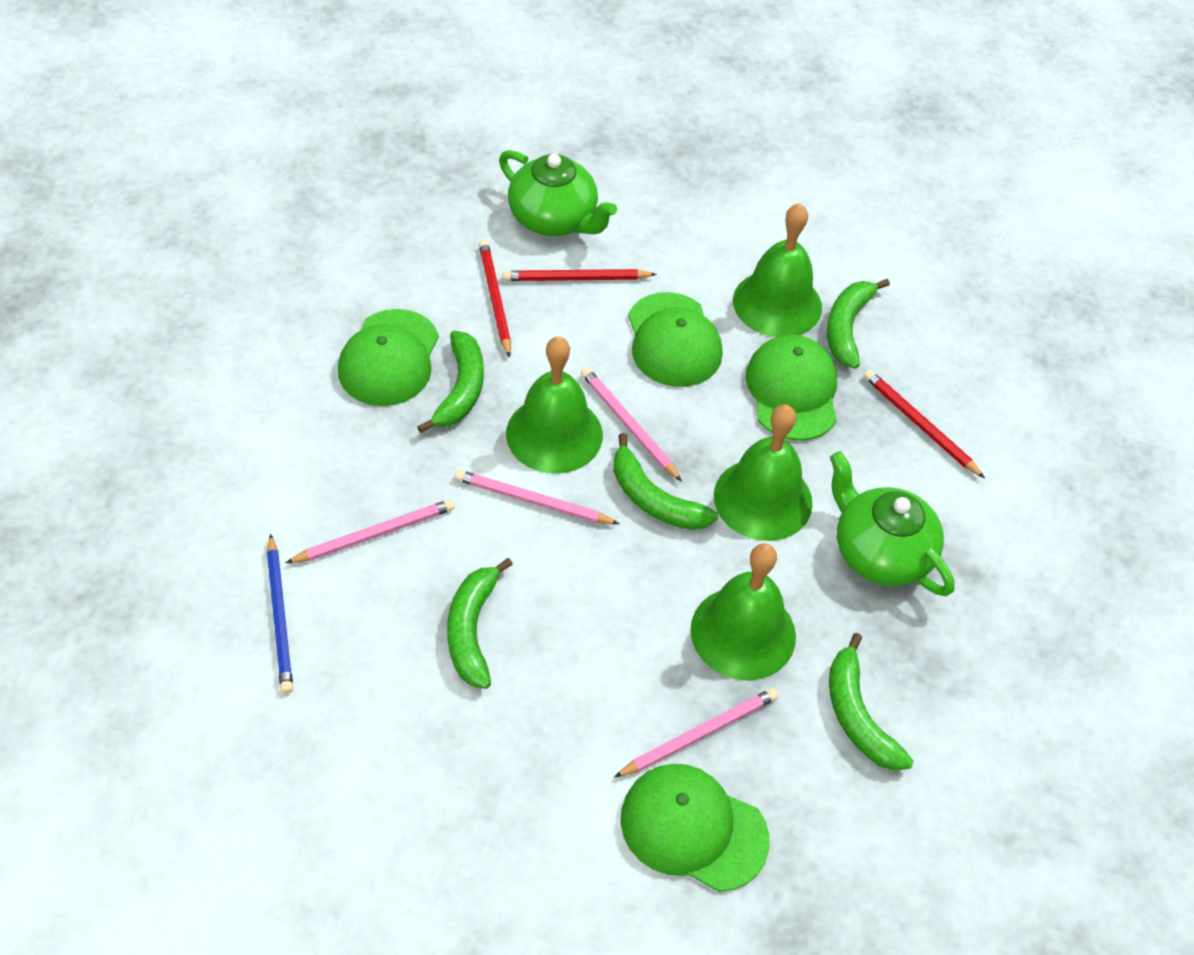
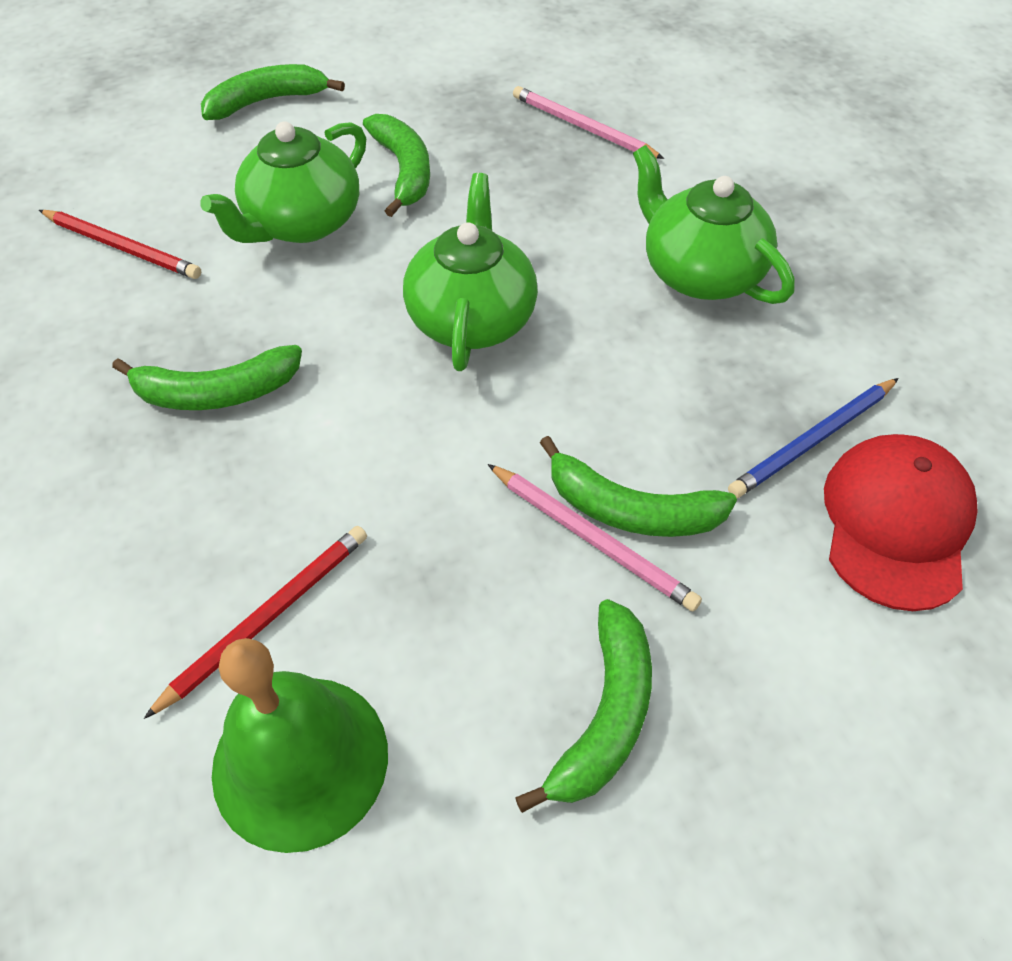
green bell: 4 -> 1
green cap: 4 -> 0
green teapot: 2 -> 3
pink pencil: 4 -> 2
red cap: 0 -> 1
red pencil: 3 -> 2

